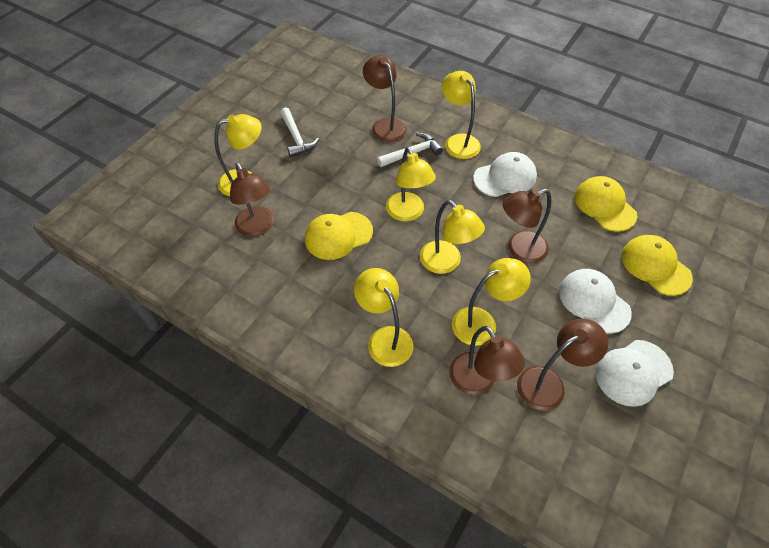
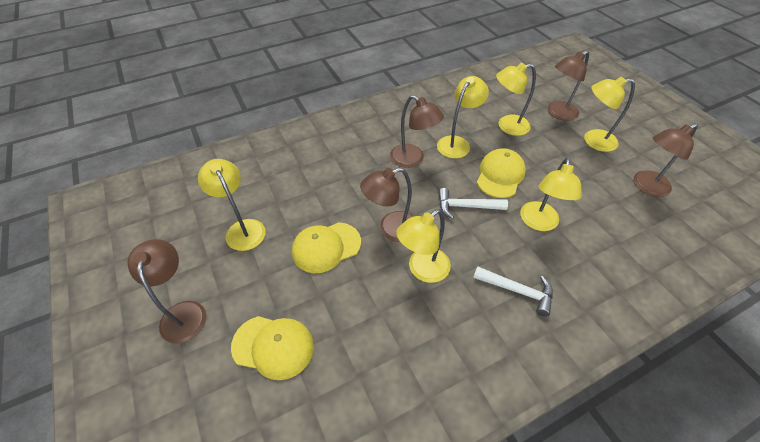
white cap: 3 -> 0

